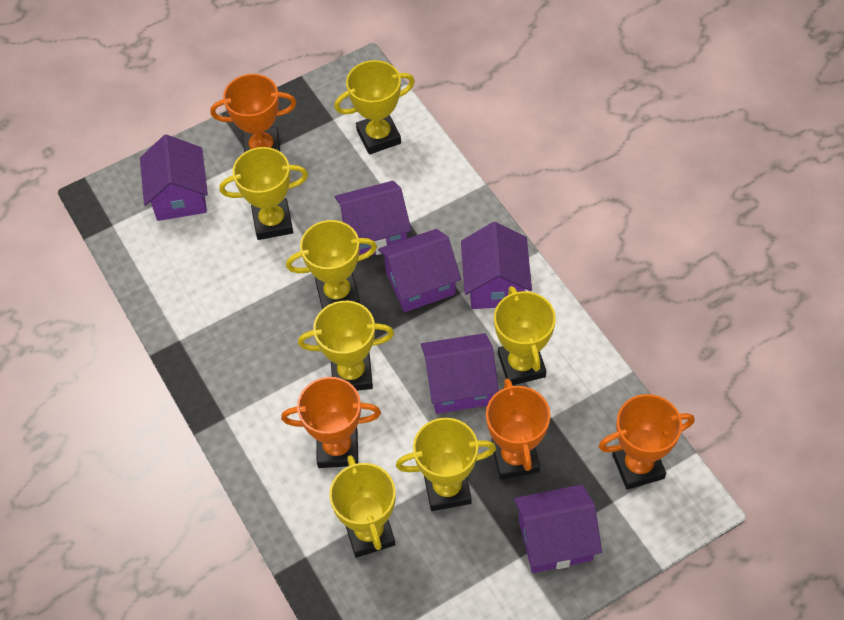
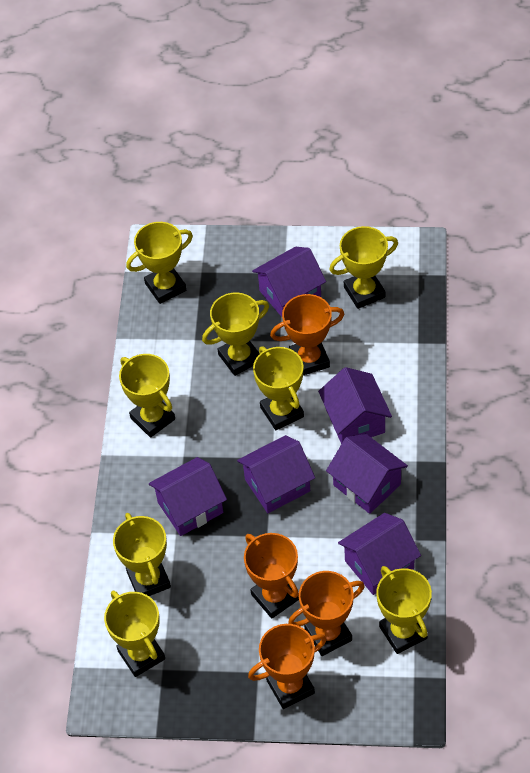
yellow trophy: 7 -> 8

